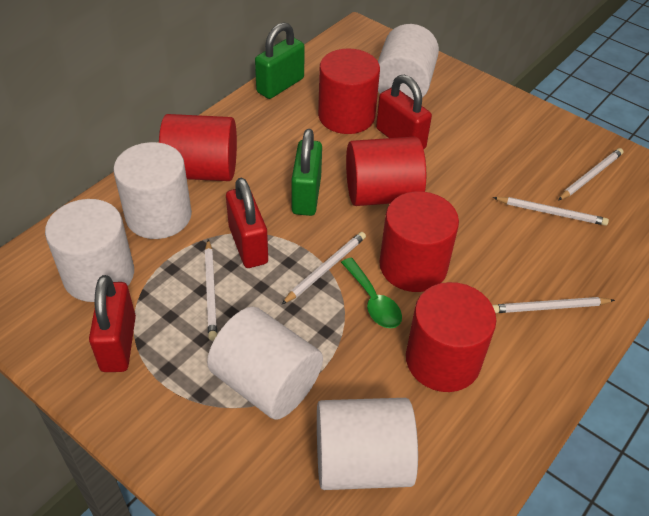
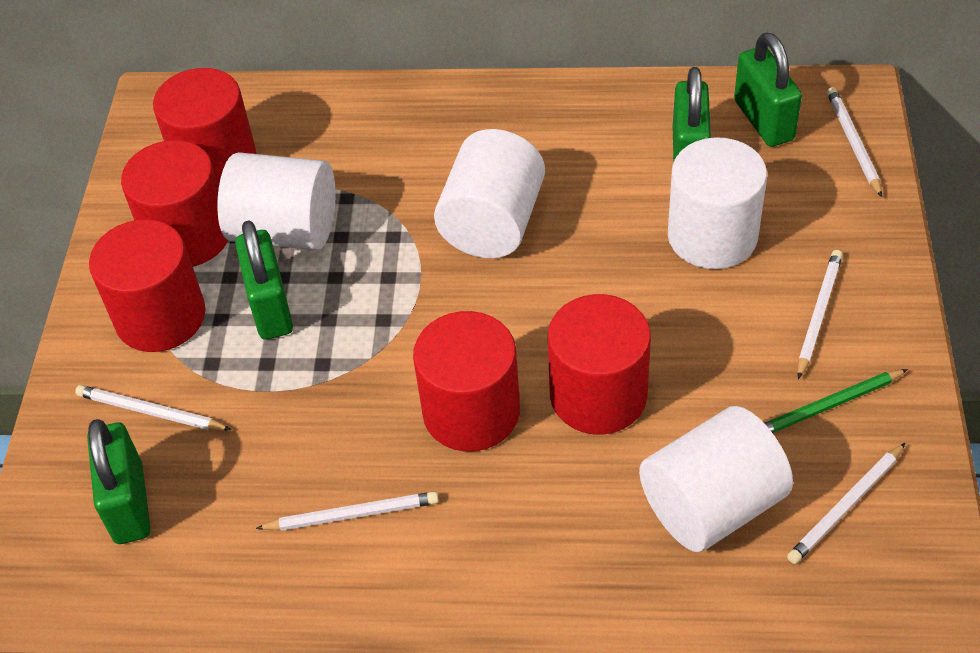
green padlock: 2 -> 4
green pencil: 0 -> 1
green spoon: 1 -> 0
red padlock: 3 -> 0
white cylinder: 5 -> 4

